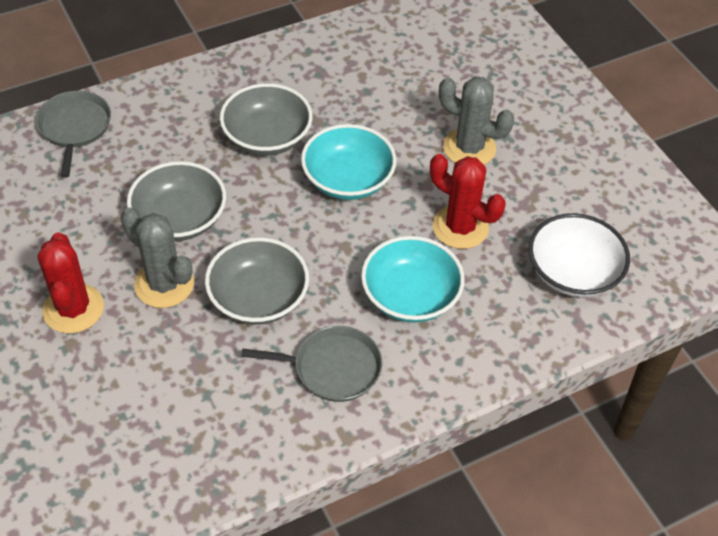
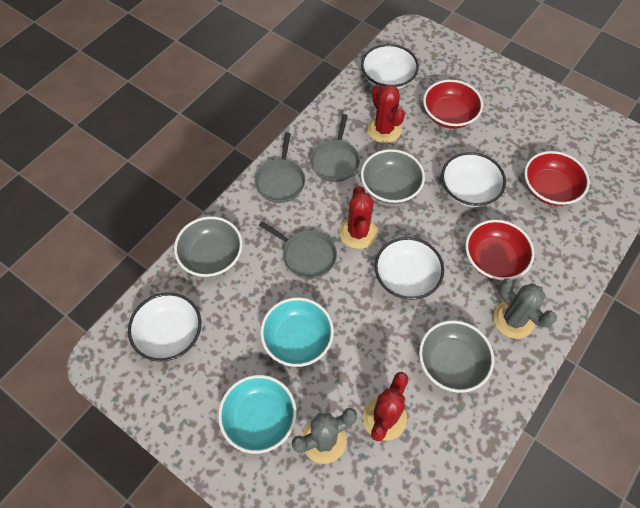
grey pan: 2 -> 3
red bowl: 0 -> 3
red cactus: 2 -> 3
white bowl: 1 -> 4

